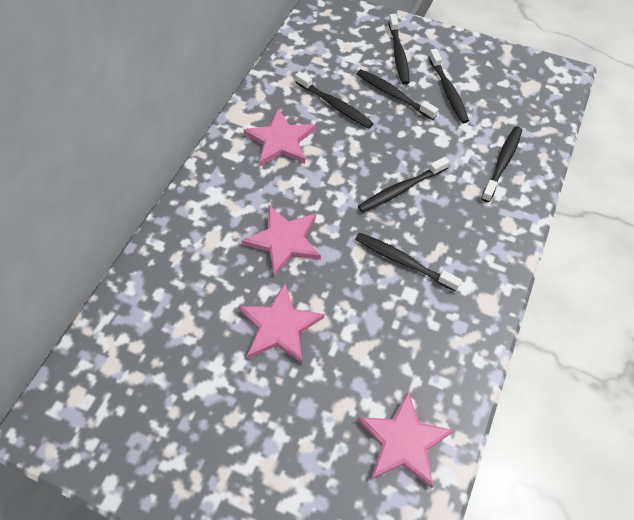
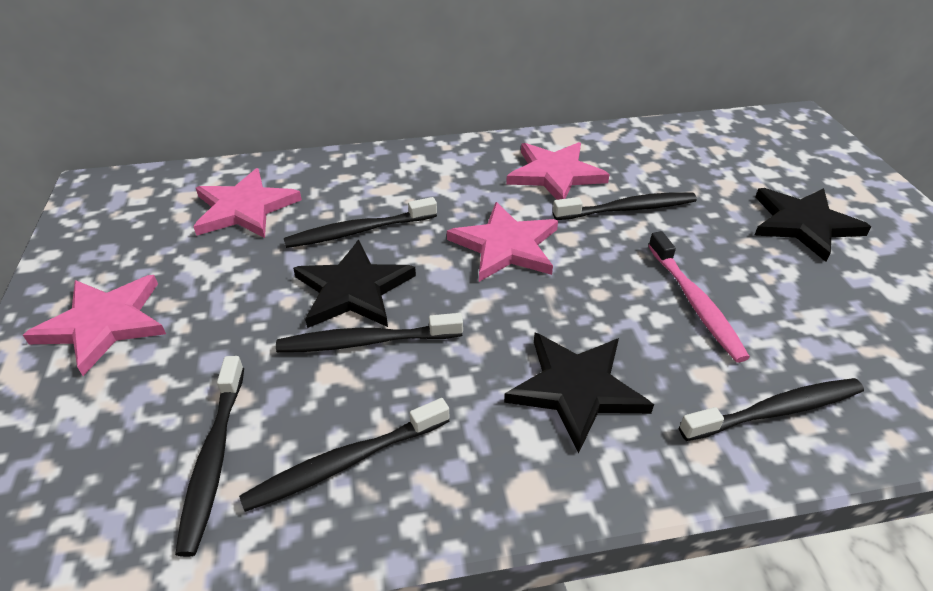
black star: 0 -> 3
black toothbrush: 7 -> 6
pink toothbrush: 0 -> 1

